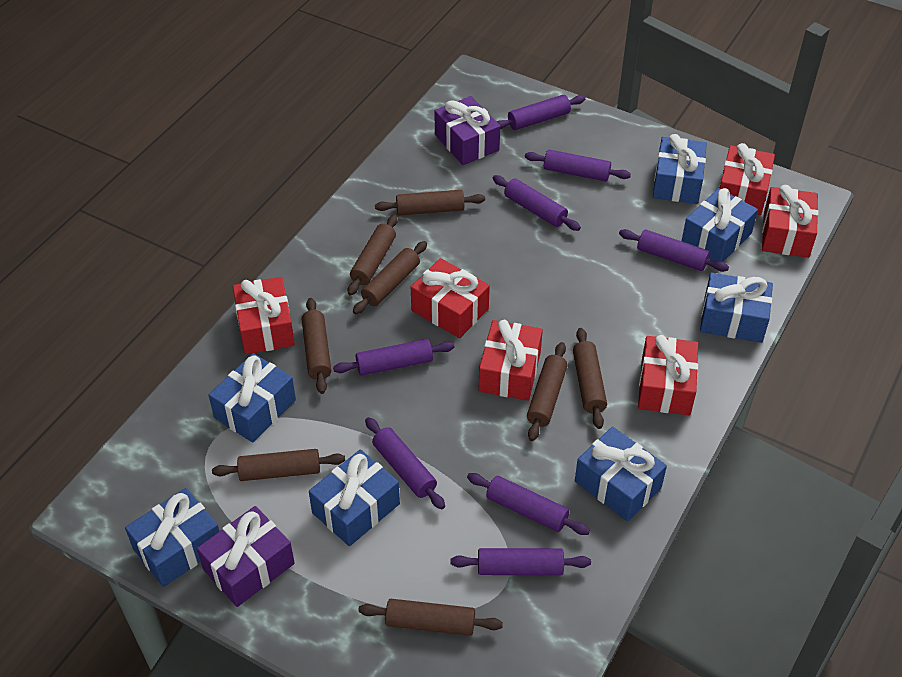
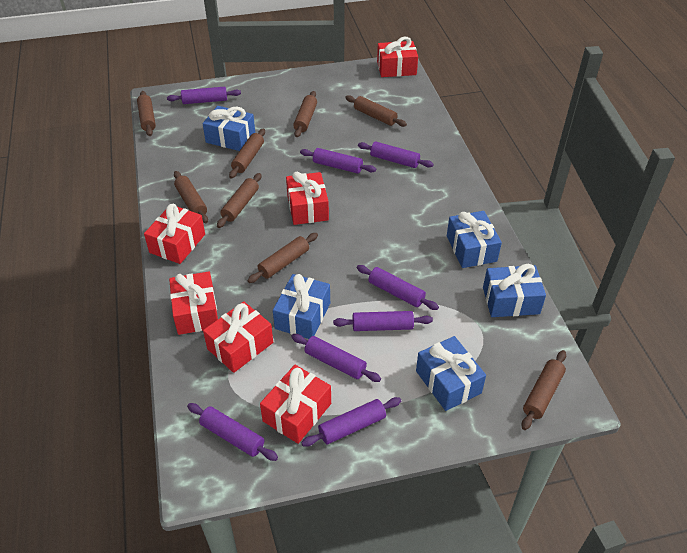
blue gift: 7 -> 5
purple gift: 2 -> 0

